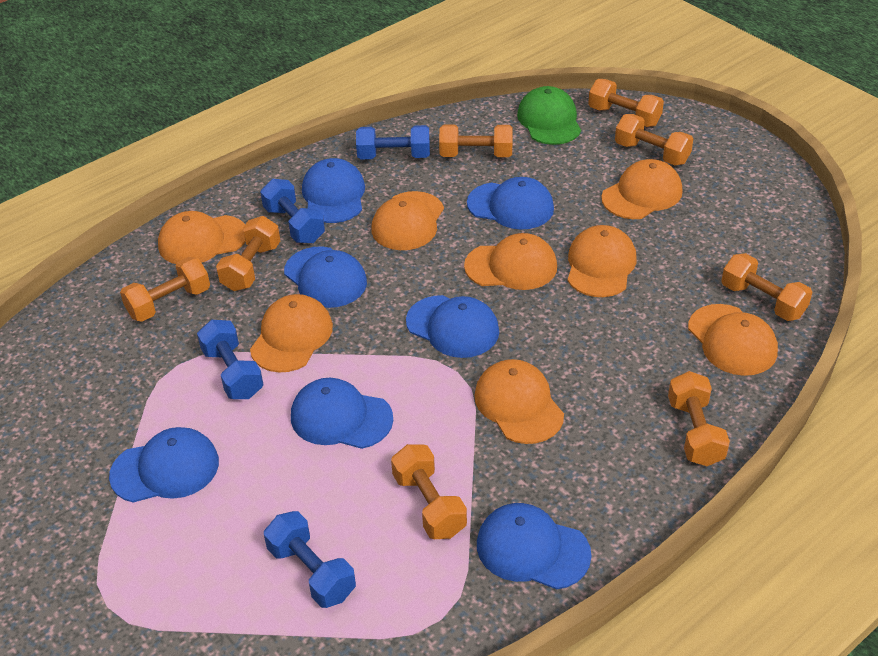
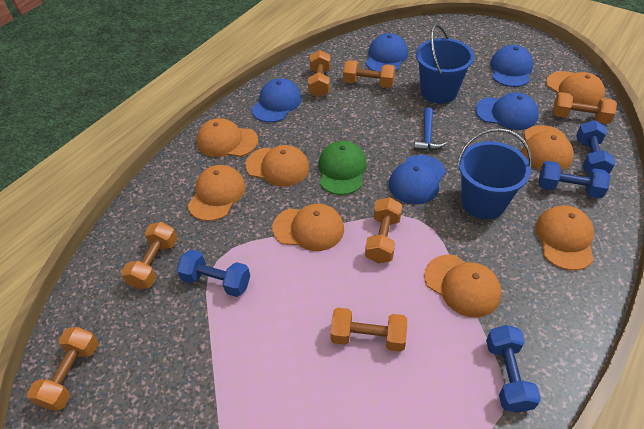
blue bucket: 0 -> 2
blue cap: 7 -> 5
blue hammer: 0 -> 1
orange dumbbell: 8 -> 7

